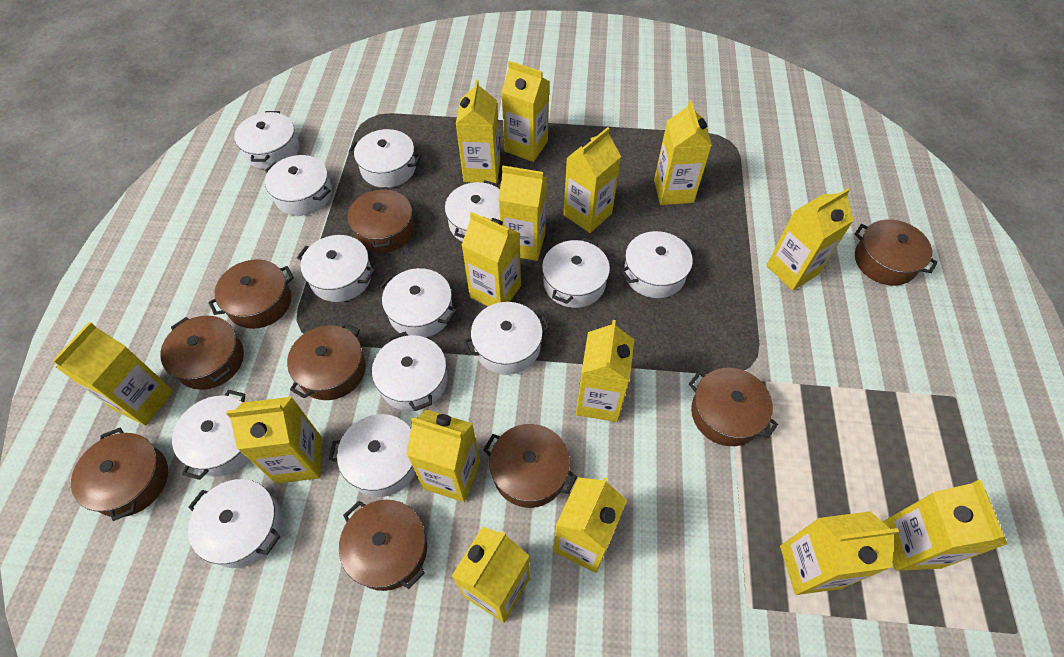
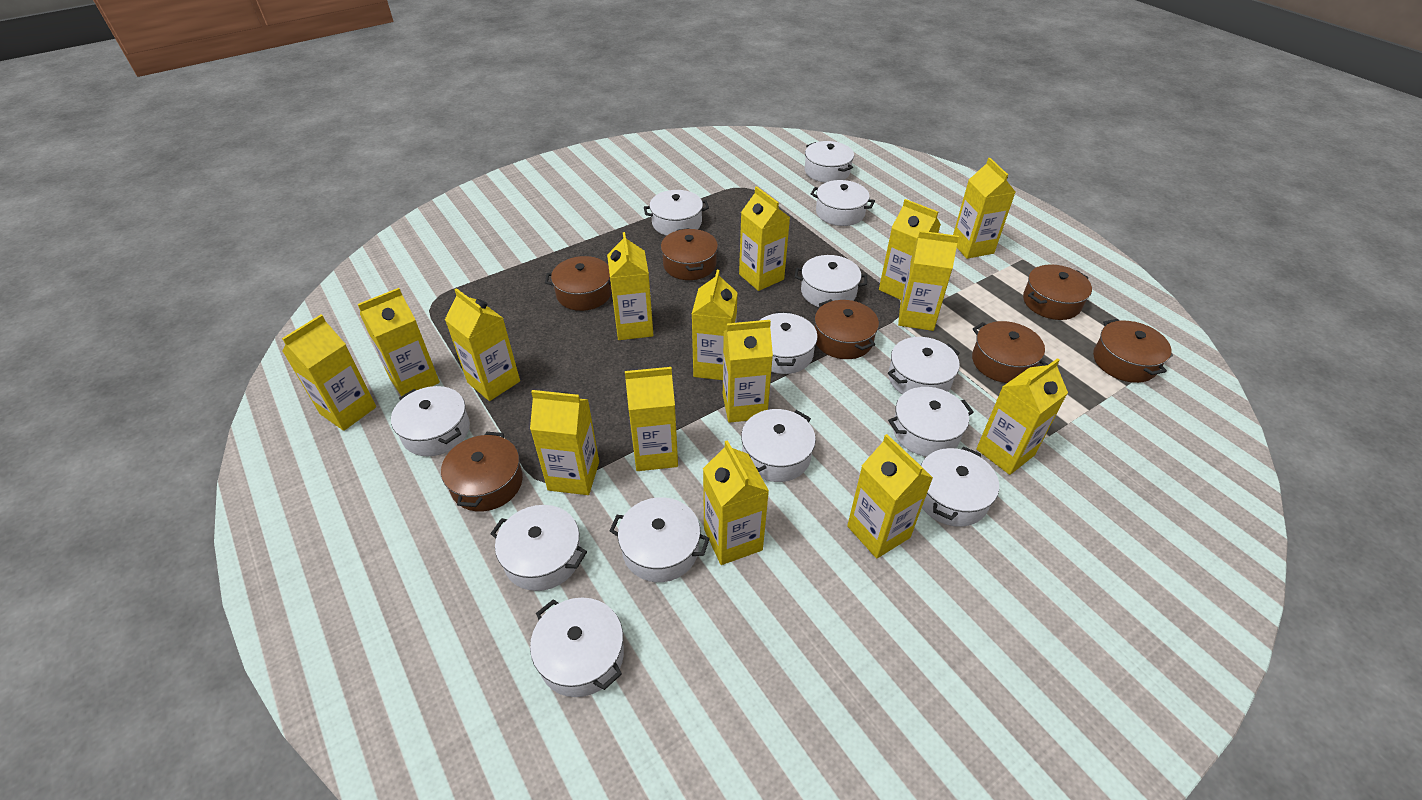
brown pot: 9 -> 7

